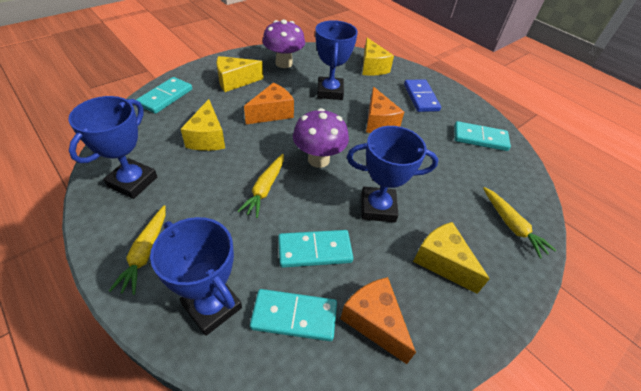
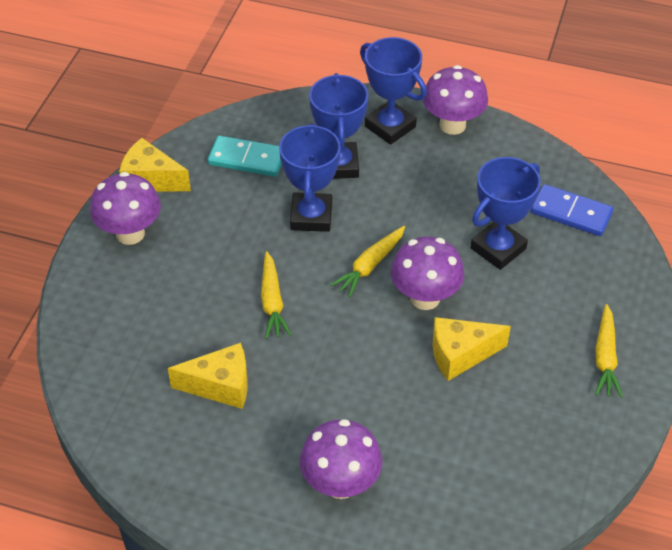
orange cheese: 3 -> 0
purple mushroom: 2 -> 4
turquoise domino: 4 -> 1
yellow cheese: 4 -> 3

